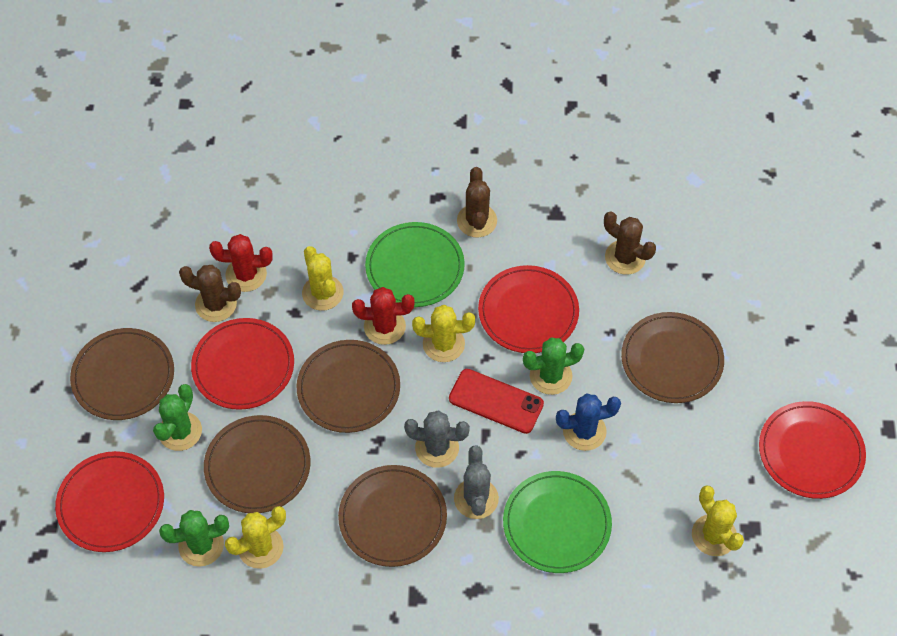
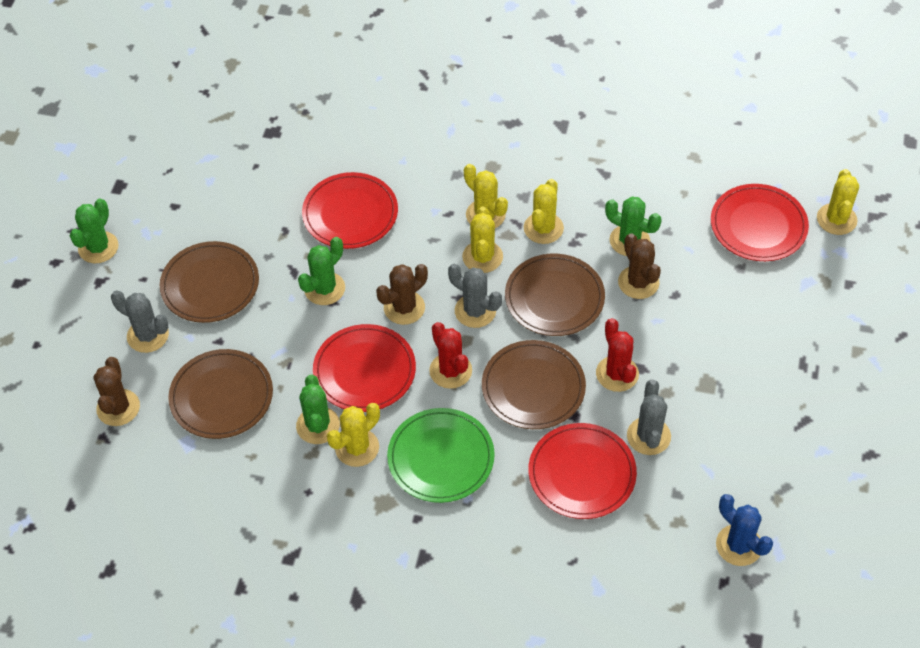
brown plate: 5 -> 4
green cactus: 3 -> 4
green plate: 2 -> 1
grey cactus: 2 -> 3
red phone: 1 -> 0
yellow cactus: 4 -> 5

